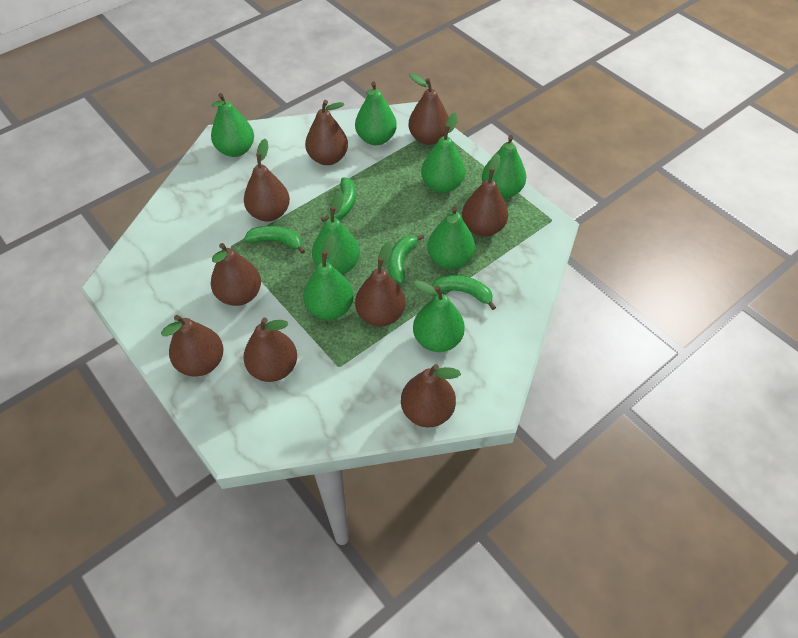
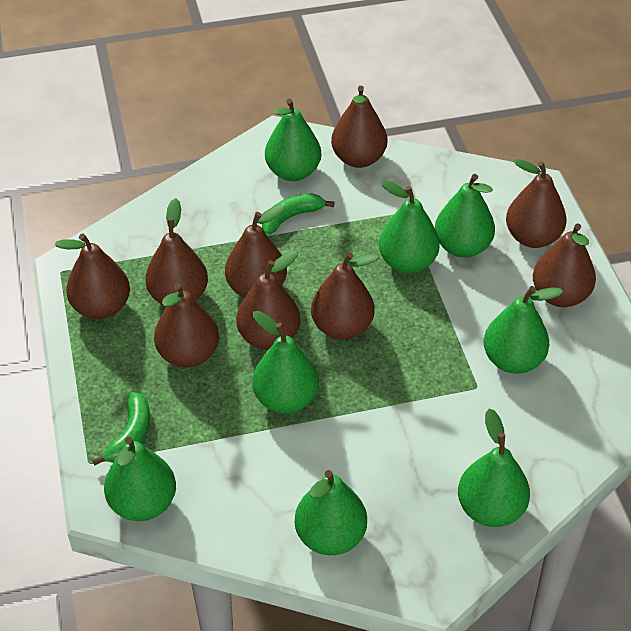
green banana: 4 -> 2

